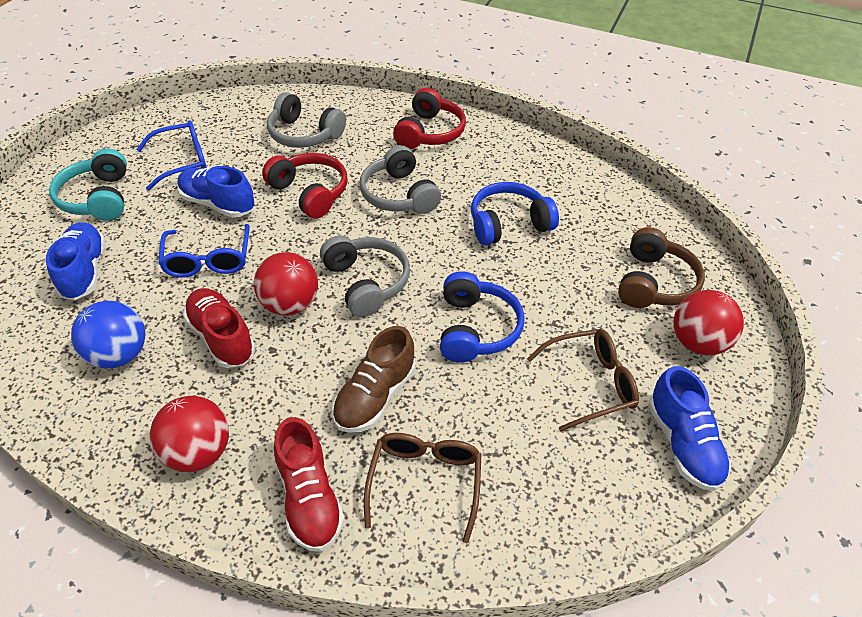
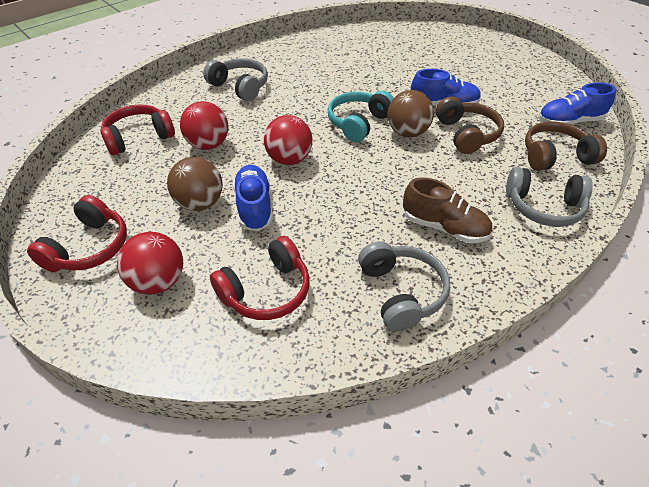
blue ball: 1 -> 0
blue glasses: 2 -> 0
blue headphones: 2 -> 0
brown ball: 0 -> 2
brown glasses: 2 -> 0
brown headphones: 1 -> 2
red headphones: 2 -> 3
red shoe: 2 -> 0

